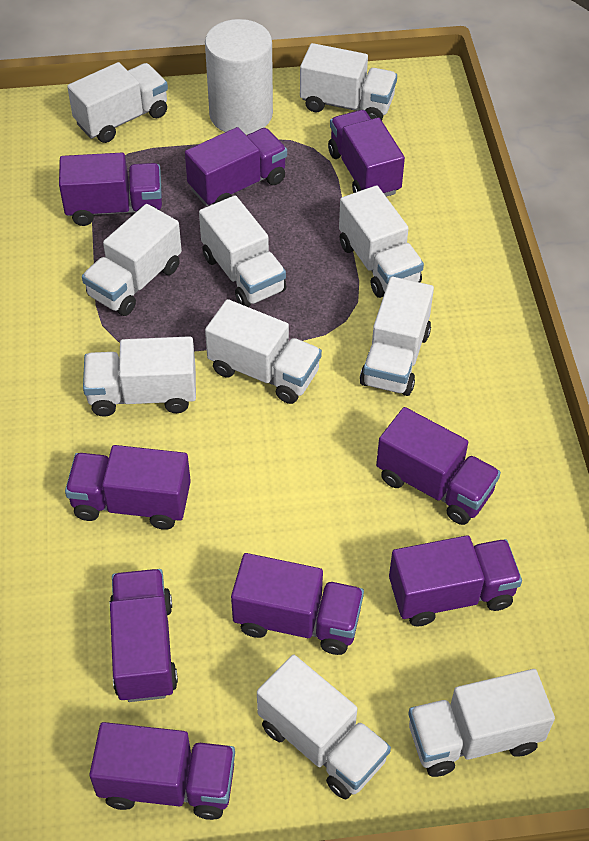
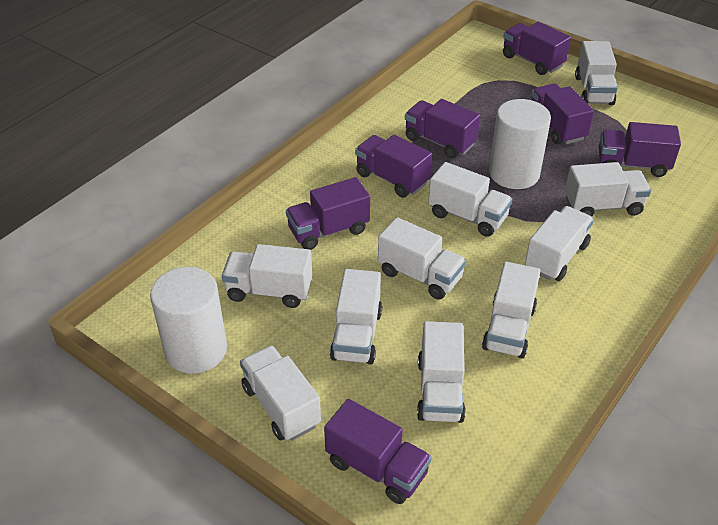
purple truck: 9 -> 7
white cylinder: 1 -> 2

